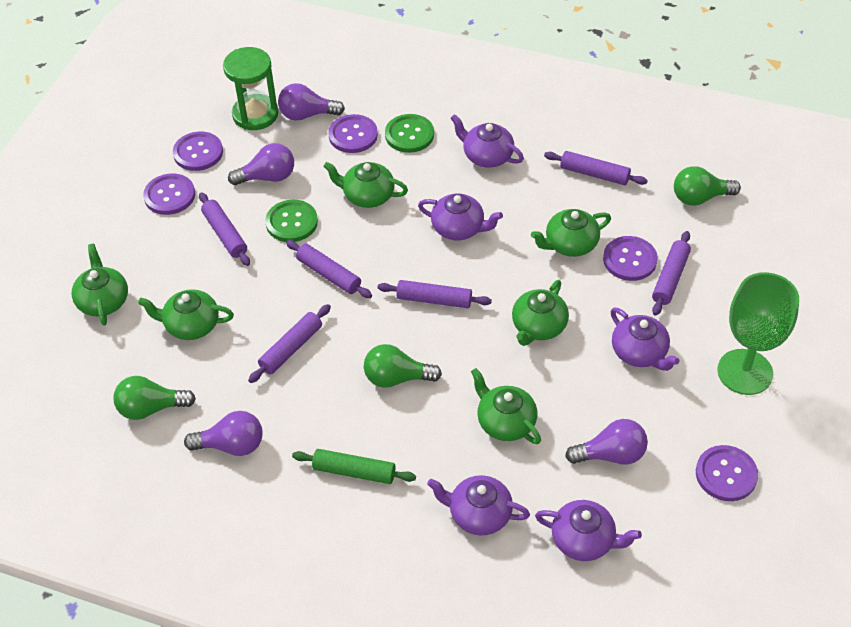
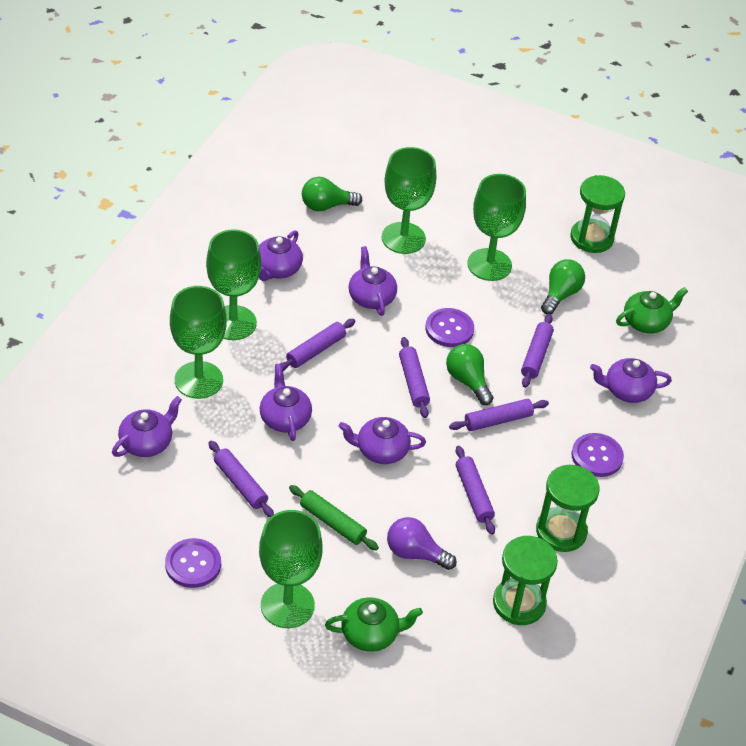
green button: 2 -> 0
green goblet: 1 -> 5
green hourglass: 1 -> 3
green teapot: 6 -> 2
purple button: 5 -> 3
purple light bulb: 4 -> 1
purple teapot: 5 -> 6

